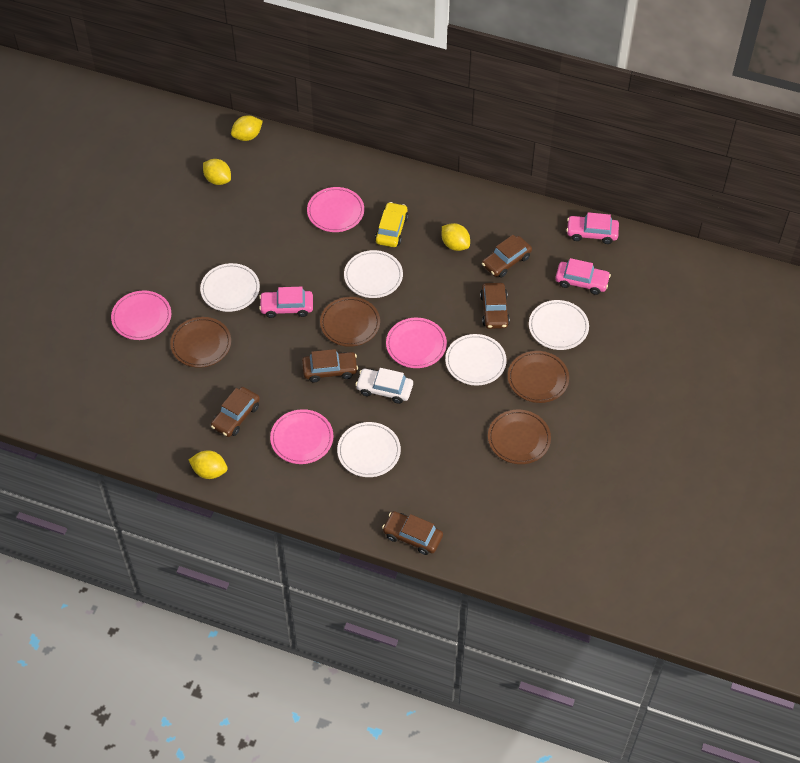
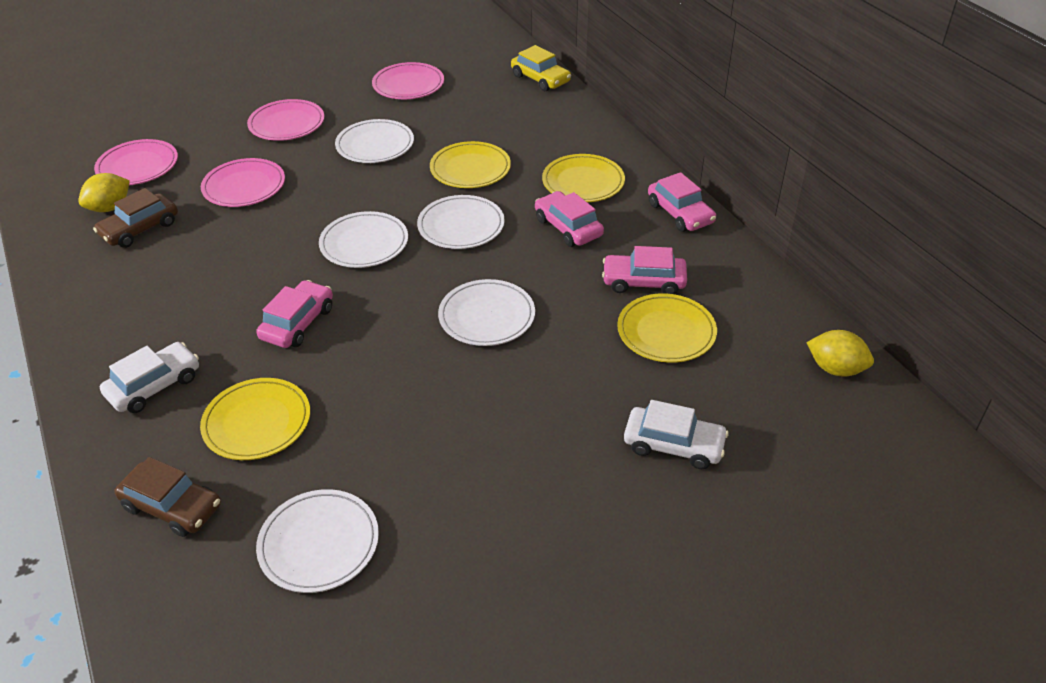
brown car: 5 -> 2
brown plate: 4 -> 0
pink car: 3 -> 4
white car: 1 -> 2
yellow lemon: 4 -> 2
yellow plate: 0 -> 4

